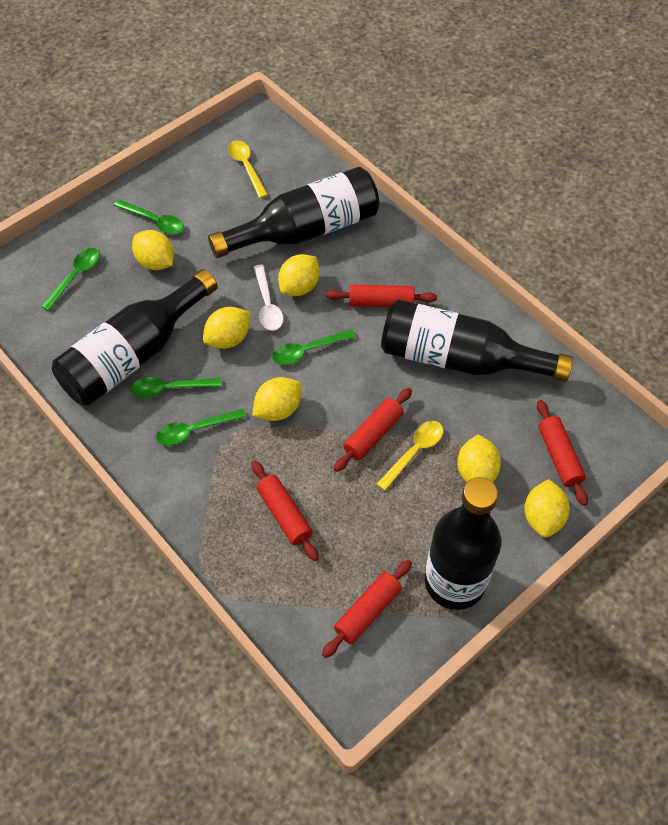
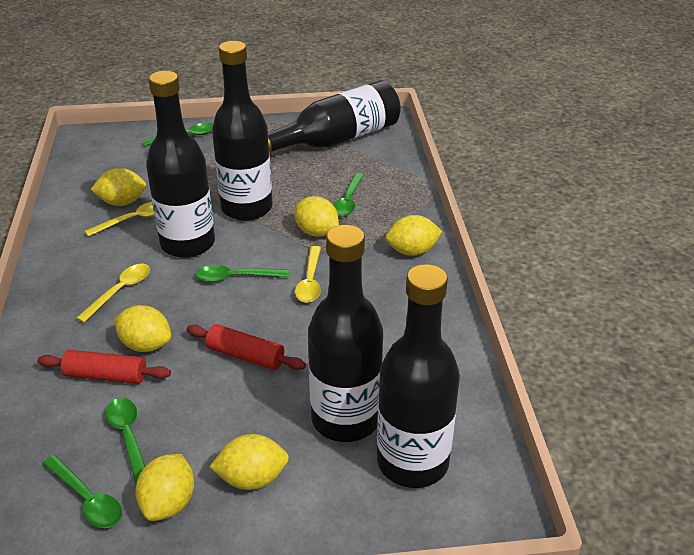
black bottle: 4 -> 5
red rolling pin: 5 -> 2
white spoon: 1 -> 0
yellow spoon: 2 -> 3

